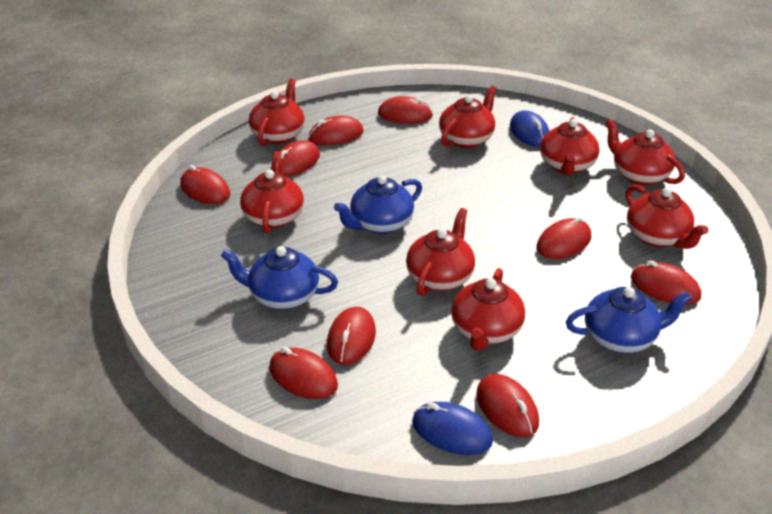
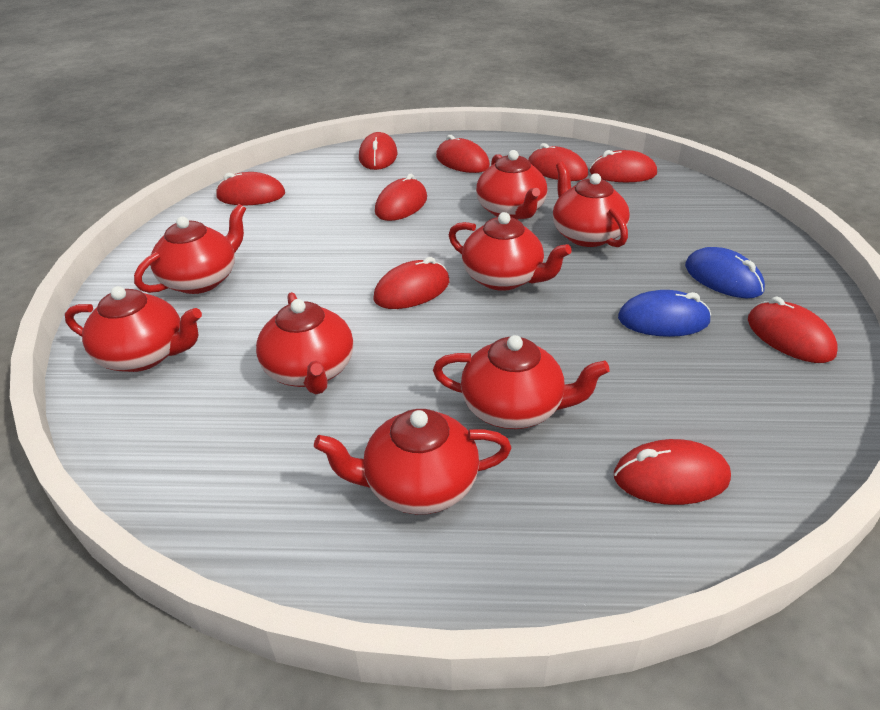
blue teapot: 3 -> 0

